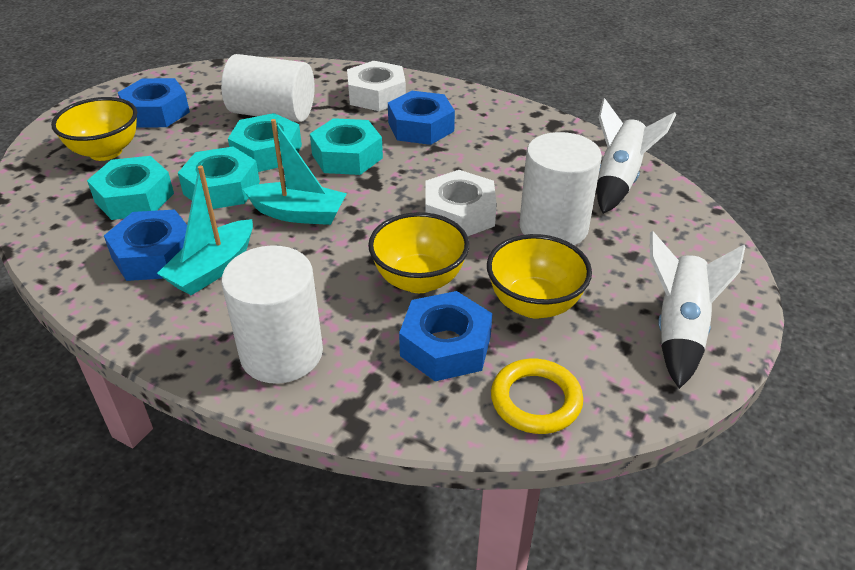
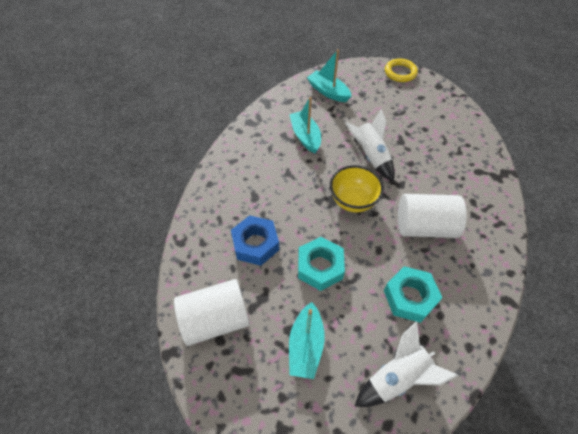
blue nut: 4 -> 1
turquoise boat: 2 -> 3
turquoise nut: 4 -> 2
white cylinder: 3 -> 2
white nut: 2 -> 0
yellow bowl: 3 -> 1

